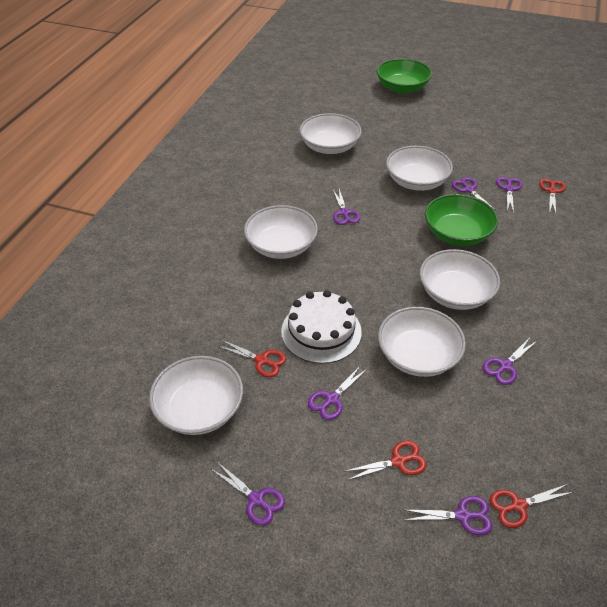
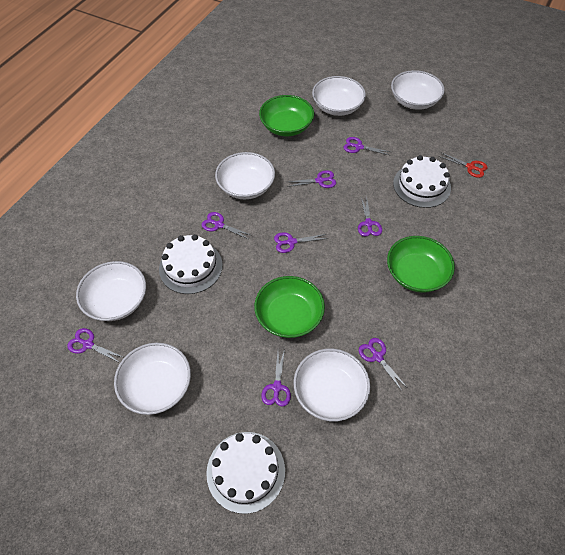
green bowl: 2 -> 3
purple scissors: 7 -> 8
red scissors: 4 -> 1
white cake: 1 -> 3

